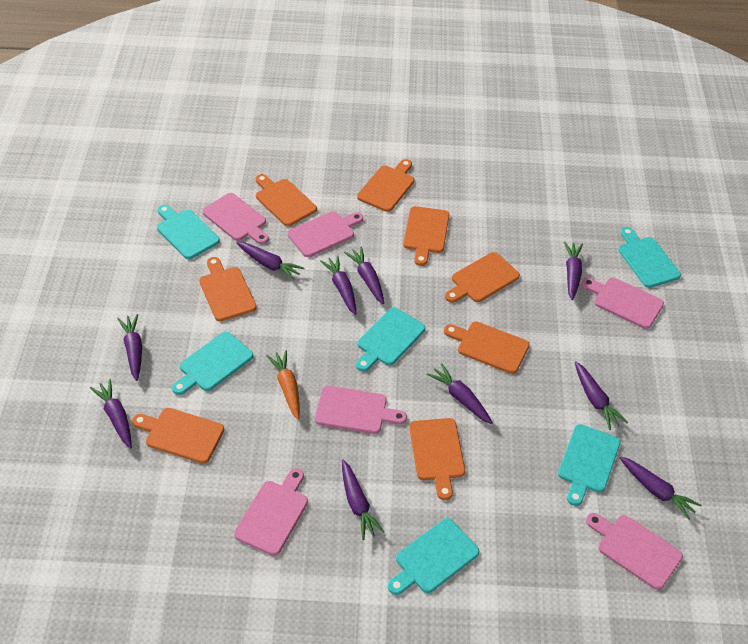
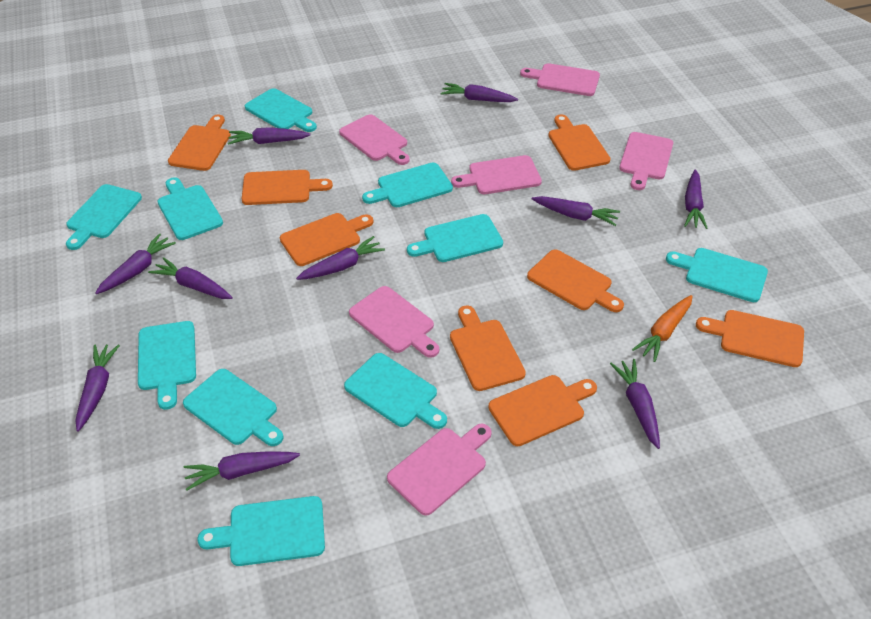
turquoise cutting board: 6 -> 10

